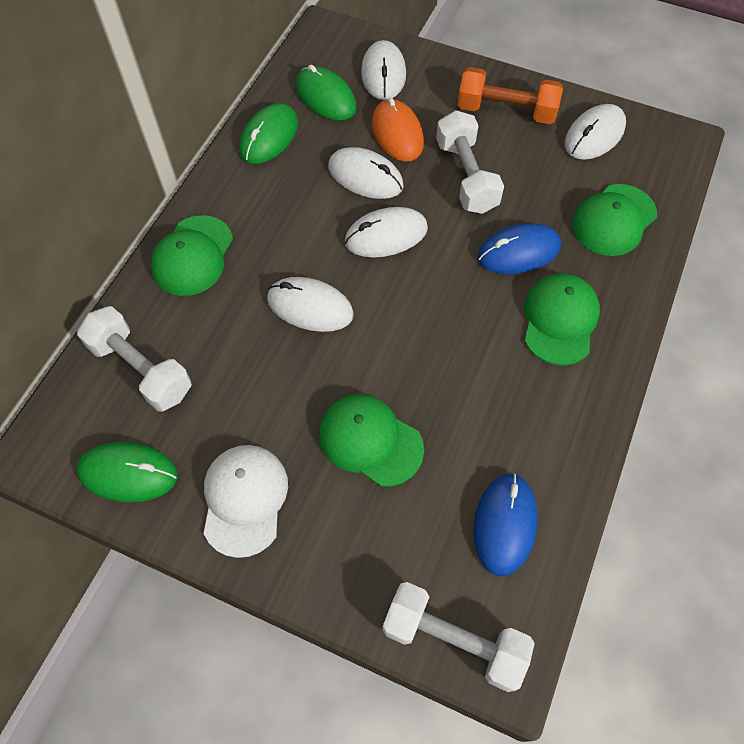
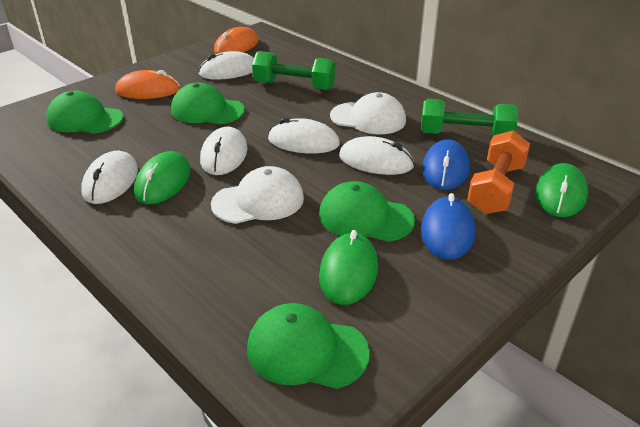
green dumbbell: 0 -> 2
orange mouse: 1 -> 2
white cap: 1 -> 2
white dumbbell: 3 -> 0

